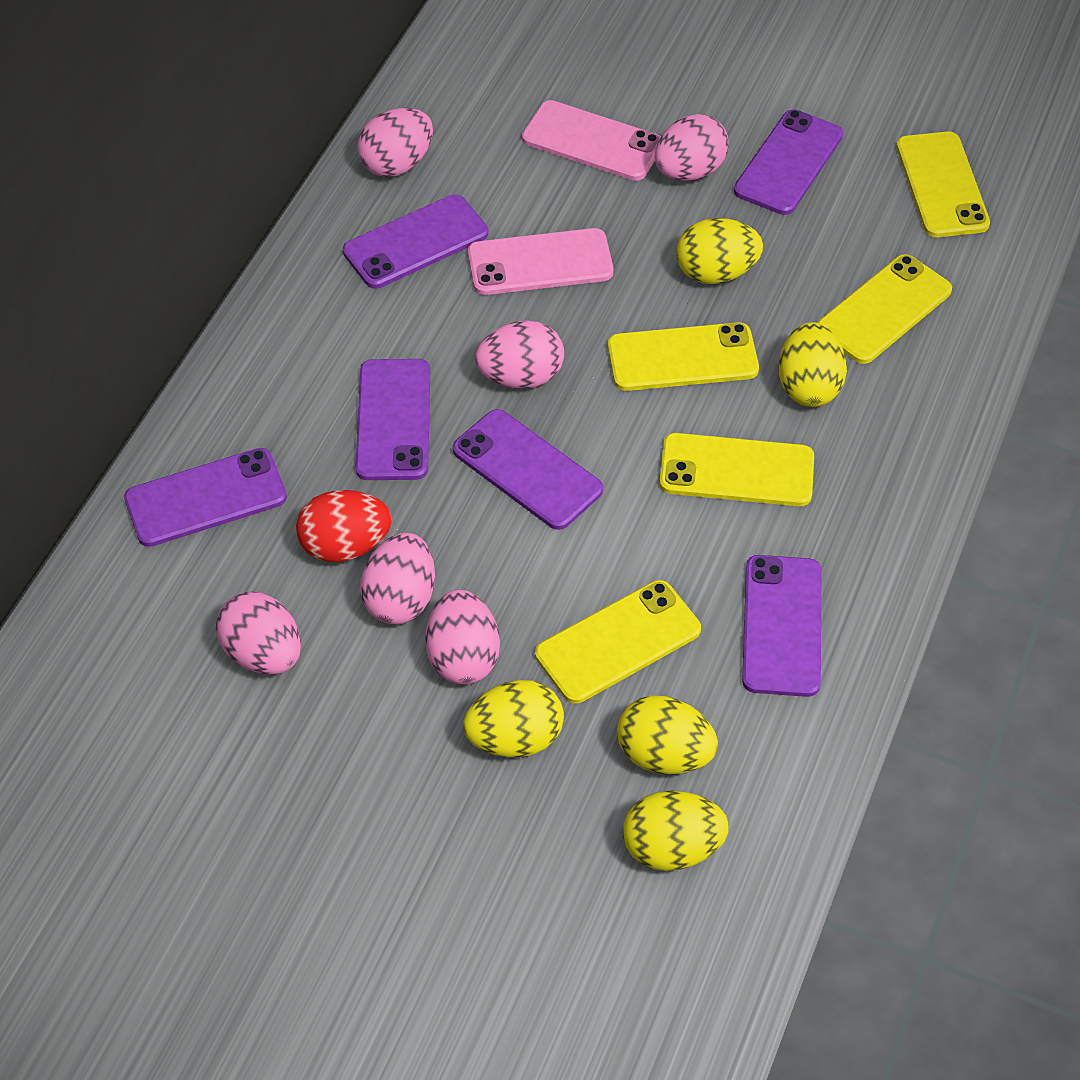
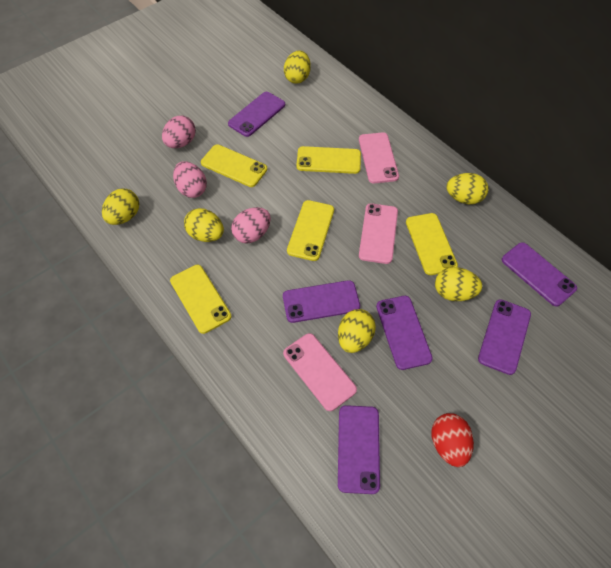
pink egg: 6 -> 3
pink phone: 2 -> 3
yellow egg: 5 -> 6

